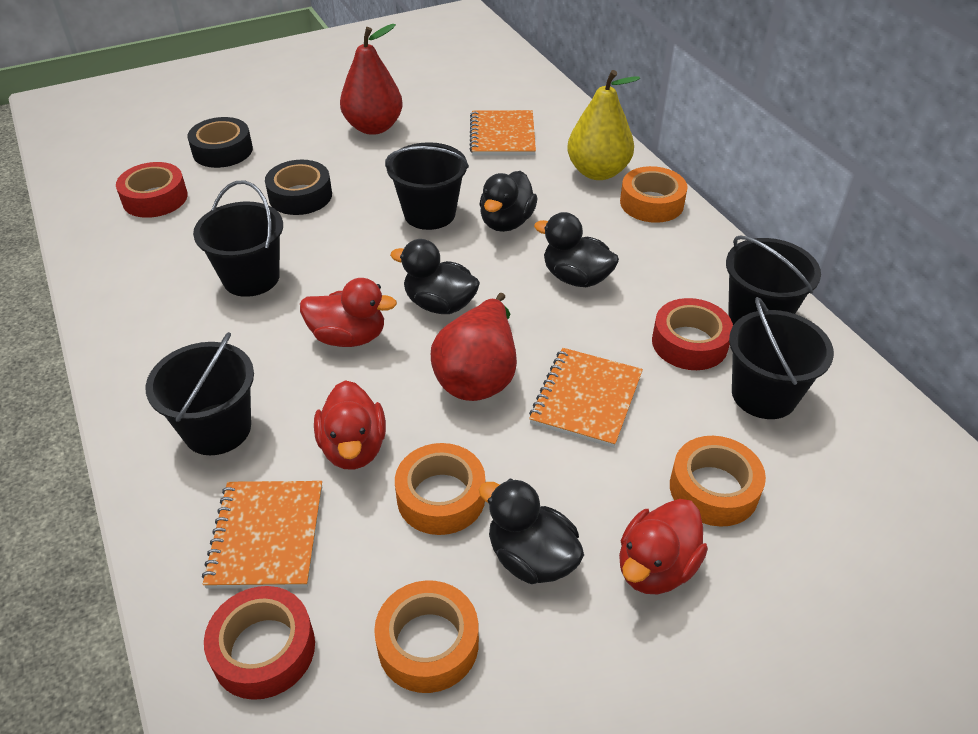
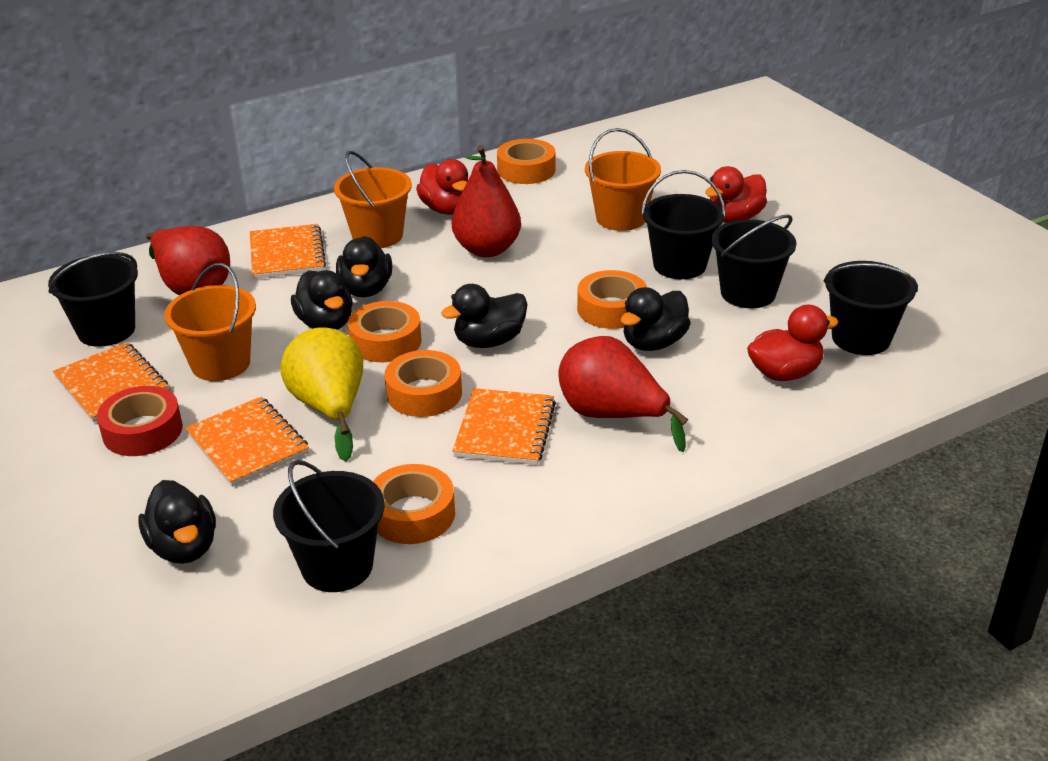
black duck: 4 -> 5
black tape: 2 -> 0
orange bucket: 0 -> 3
orange notebook: 3 -> 4
orange tape: 4 -> 5
red pear: 2 -> 3
red tape: 3 -> 1

